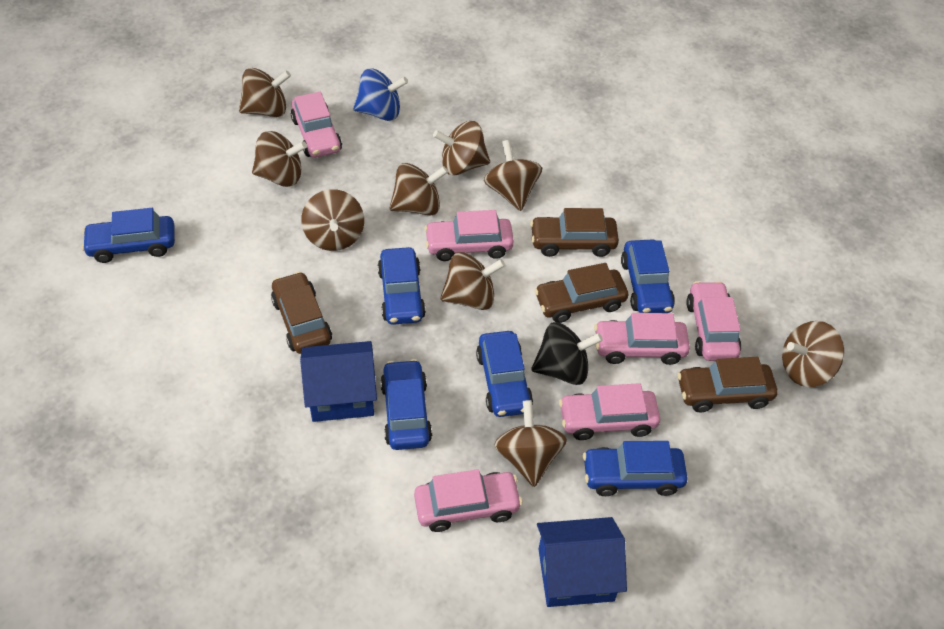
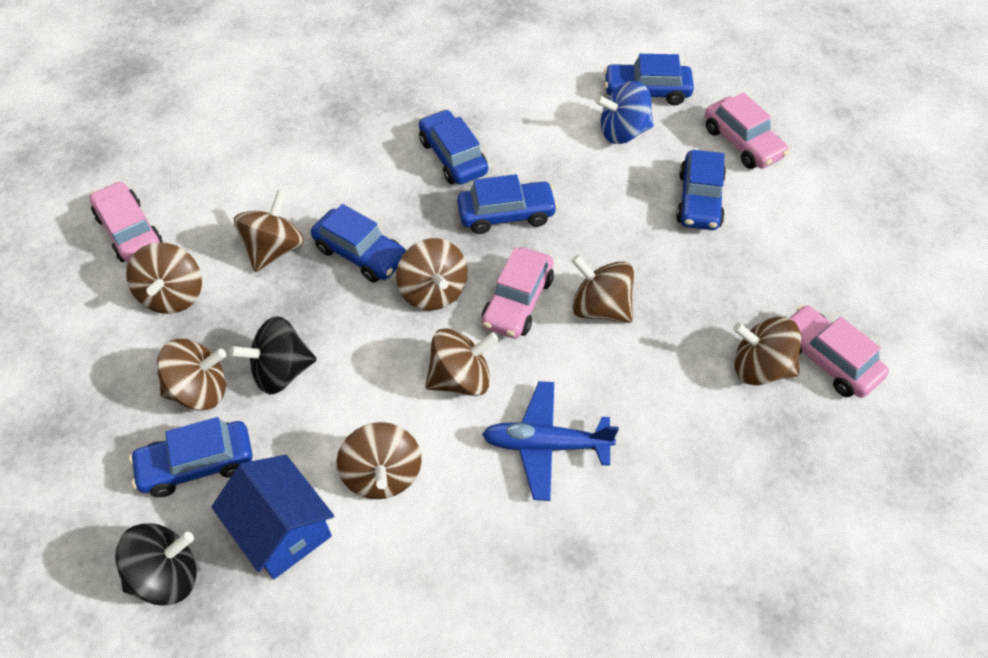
black spinning top: 1 -> 2
blue house: 2 -> 1
blue plane: 0 -> 1
brown car: 4 -> 0
brown spinning top: 9 -> 8
pink car: 6 -> 4

